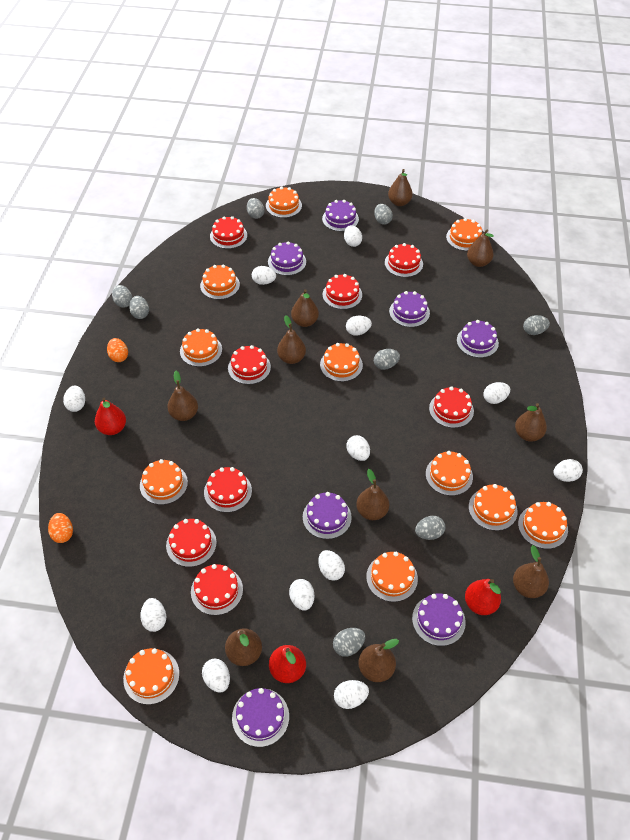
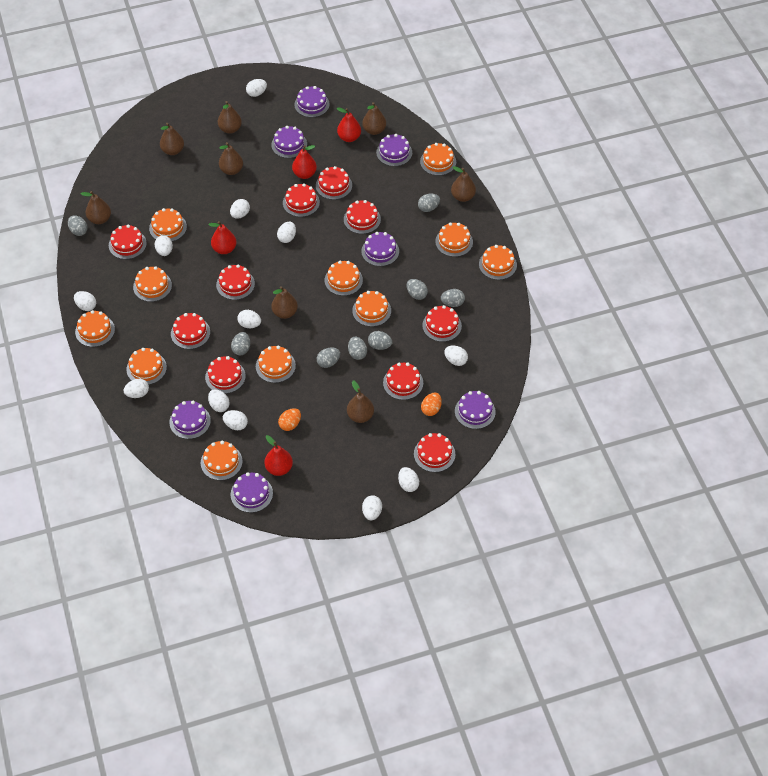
brown pear: 10 -> 8
red cake: 8 -> 10
red pear: 3 -> 4

